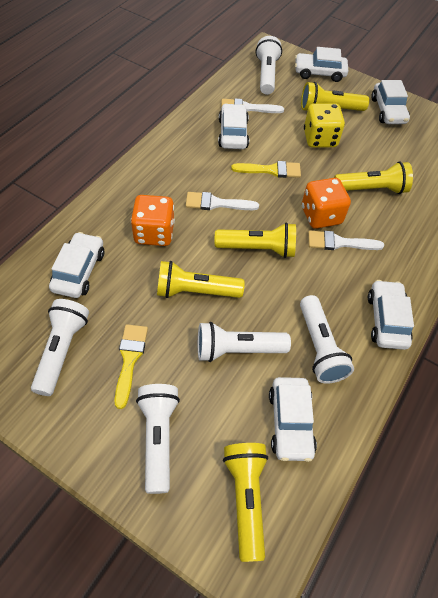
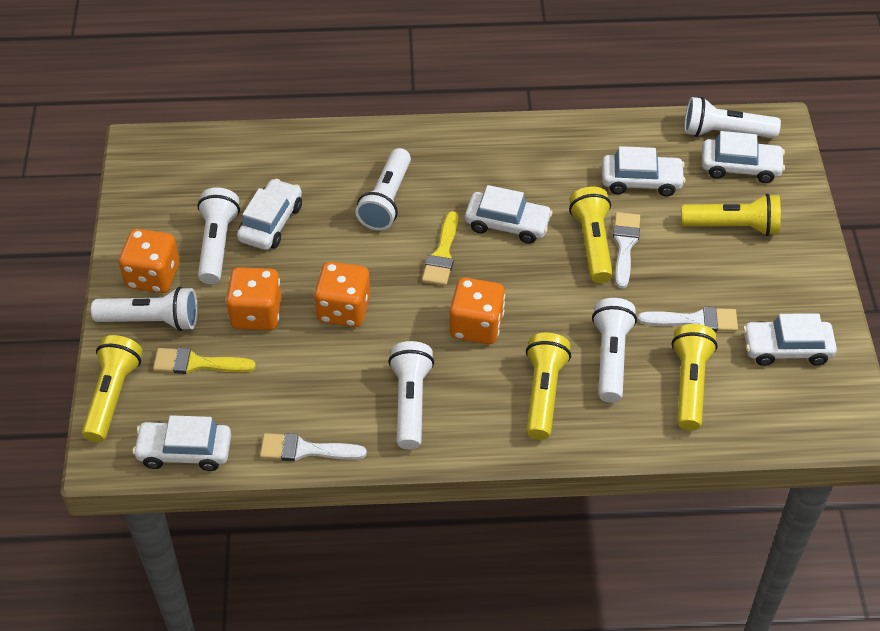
orange dice: 2 -> 4
white flashlight: 5 -> 6
yellow dice: 1 -> 0

